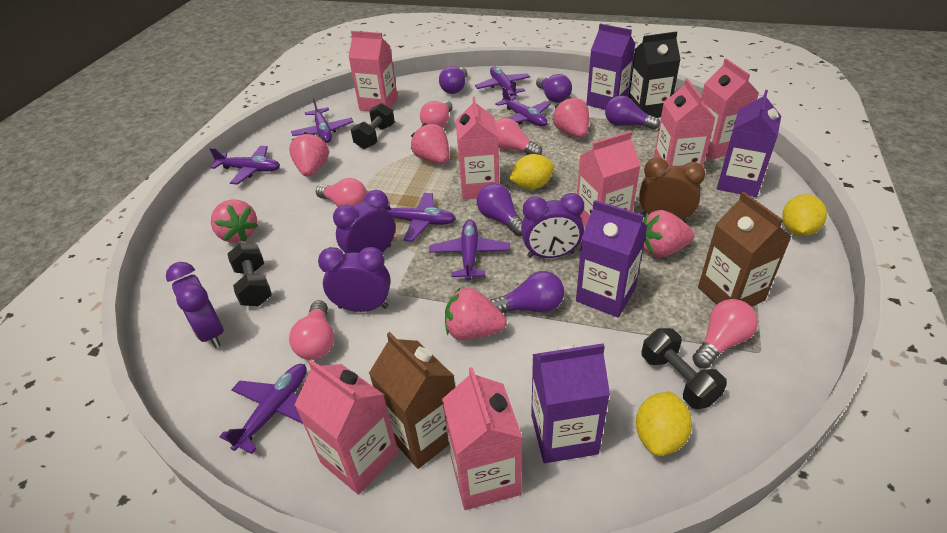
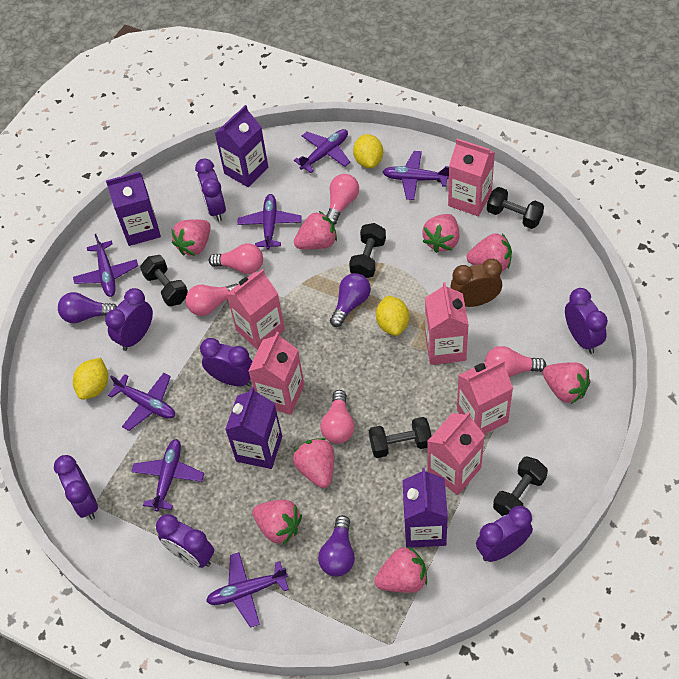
black carton: 1 -> 0
black dumbbell: 3 -> 5
brown carton: 2 -> 0
pink carton: 7 -> 6
pink strawberry: 6 -> 8
purple clock: 4 -> 7
purple light bulb: 5 -> 3

